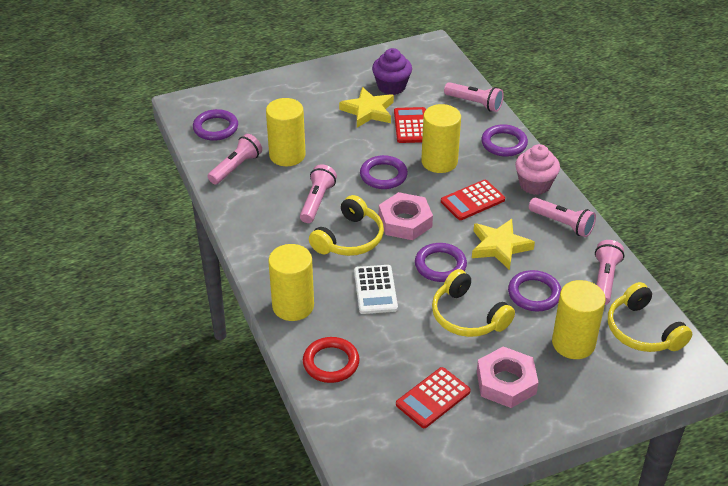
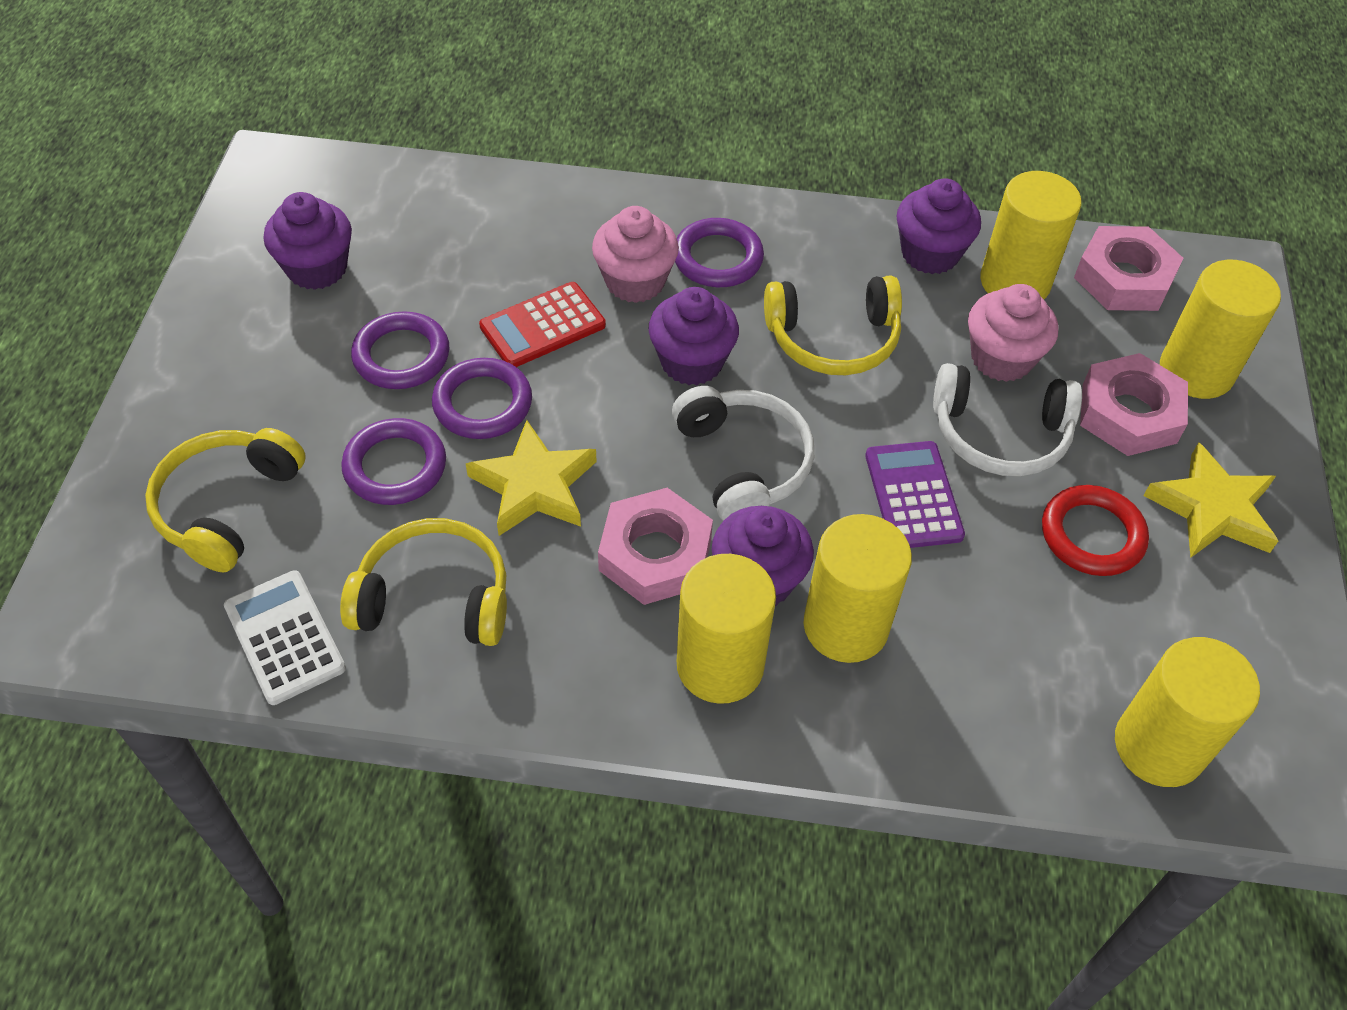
pink cupcake: 1 -> 2
pink flashlight: 5 -> 0
pink nut: 2 -> 3
purple calculator: 0 -> 1
purple cupcake: 1 -> 4
purple ring: 5 -> 4
red calculator: 3 -> 1
white headphones: 0 -> 2
yellow cylinder: 4 -> 5

